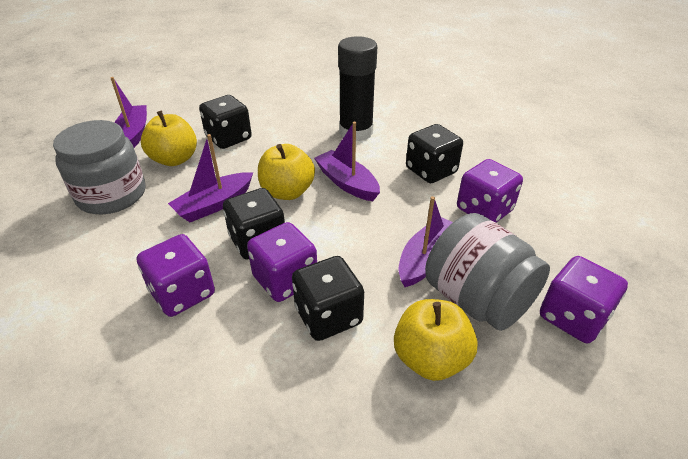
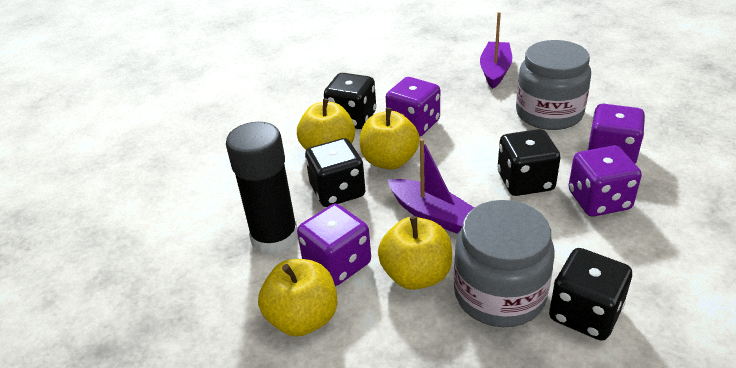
purple boat: 4 -> 2
yellow apple: 3 -> 4

